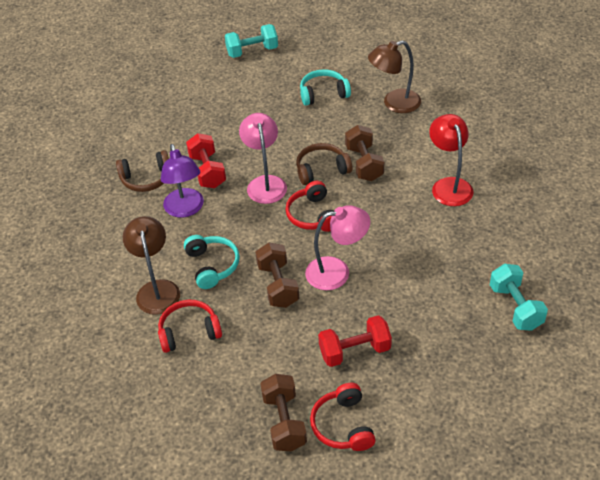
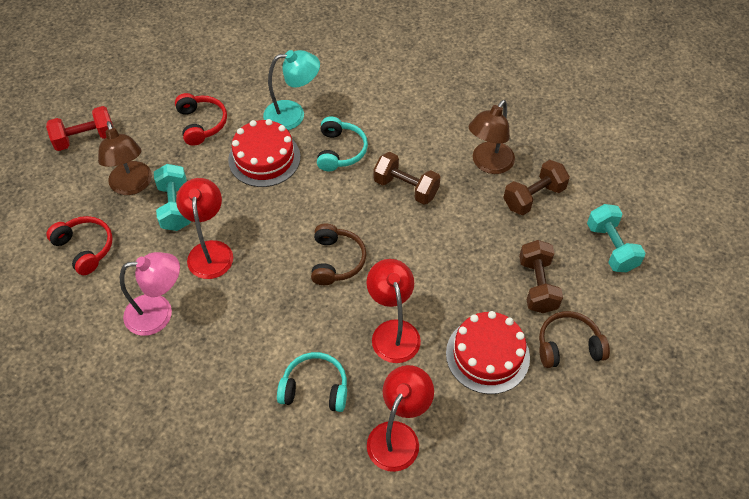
pink lamp: 2 -> 1
purple lamp: 1 -> 0
red cake: 0 -> 2
red dumbbell: 2 -> 1
red headphones: 3 -> 2
red lamp: 1 -> 3
turquoise lamp: 0 -> 1

